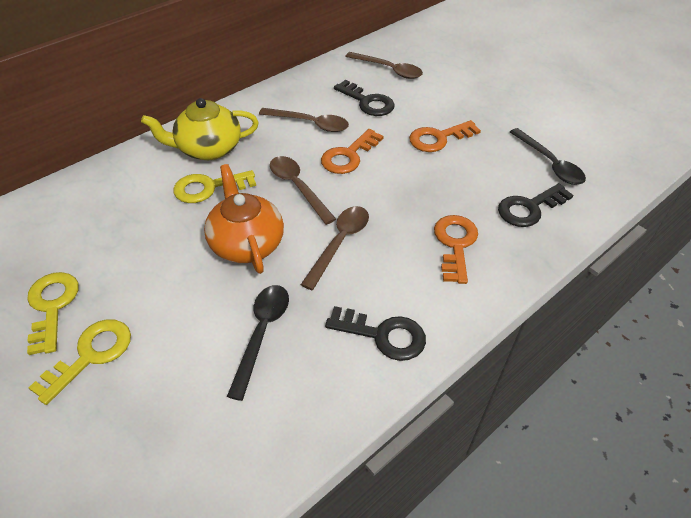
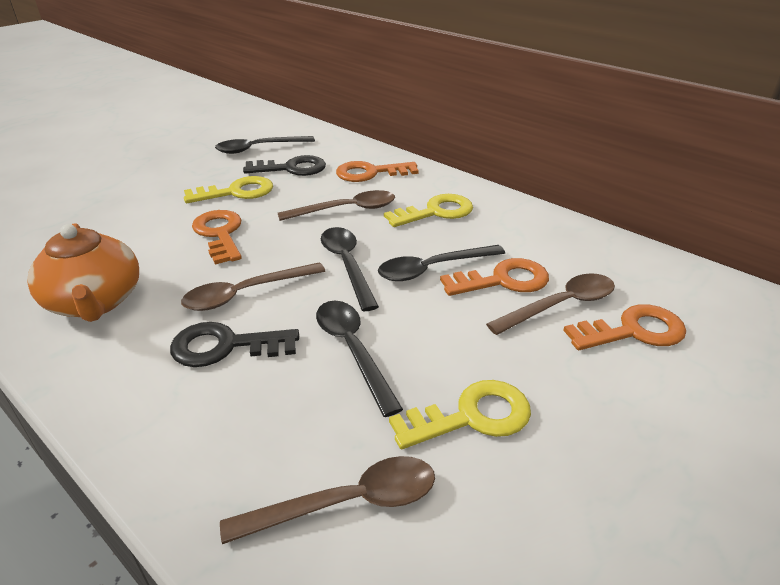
black key: 3 -> 2
black spoon: 2 -> 4
orange key: 3 -> 4
yellow teapot: 1 -> 0

